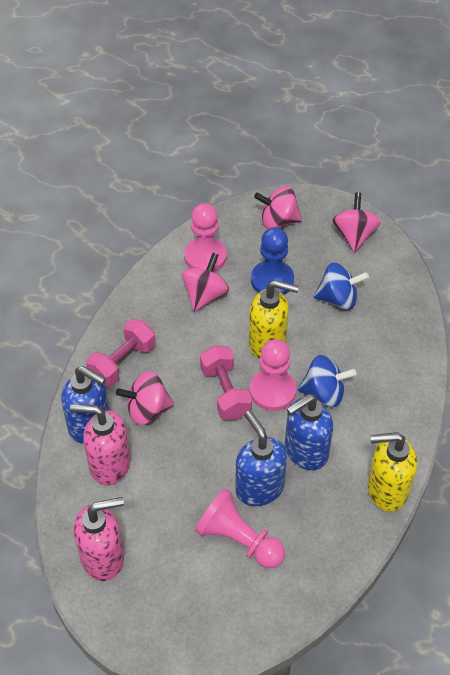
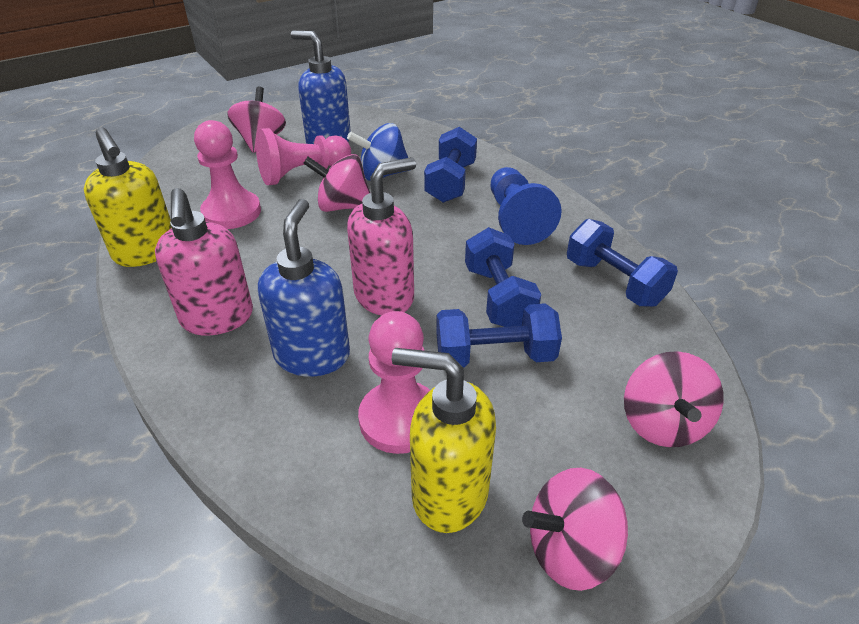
blue dumbbell: 0 -> 4
blue soap dispenser: 3 -> 2
blue spinning top: 2 -> 1
pink dumbbell: 2 -> 0

